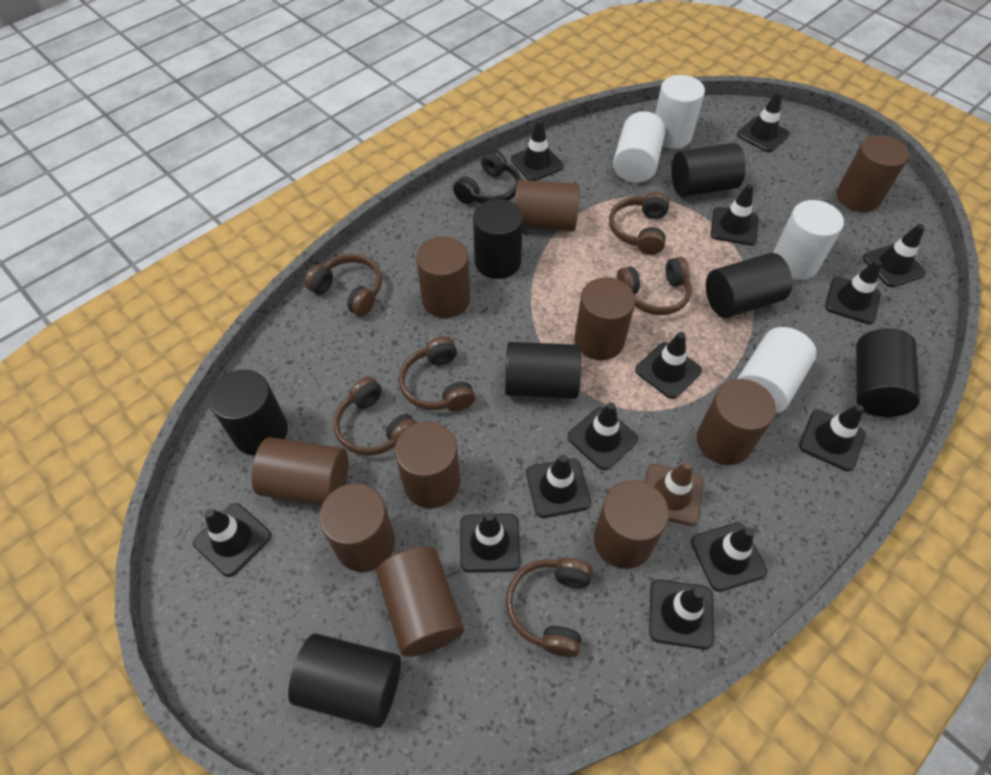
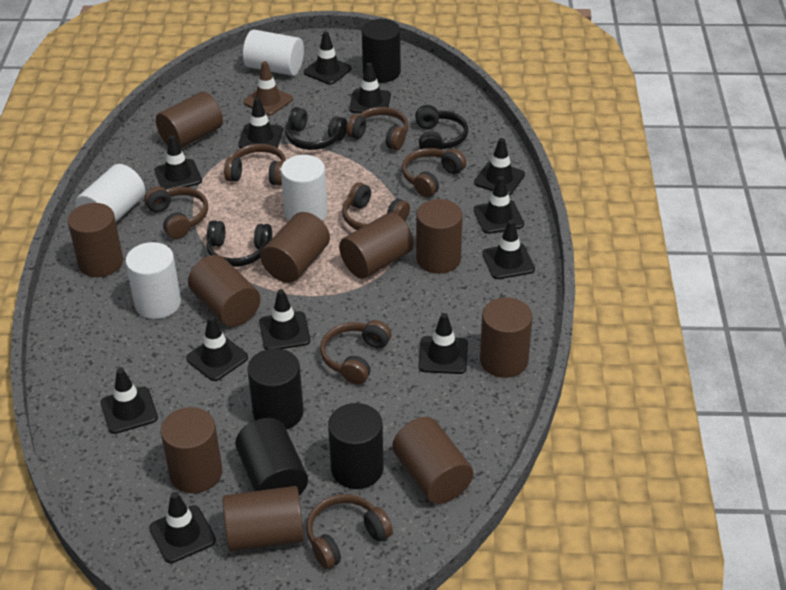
black cylinder: 7 -> 4
black headphones: 1 -> 3
black traffic cone: 13 -> 12
brown headphones: 6 -> 7

